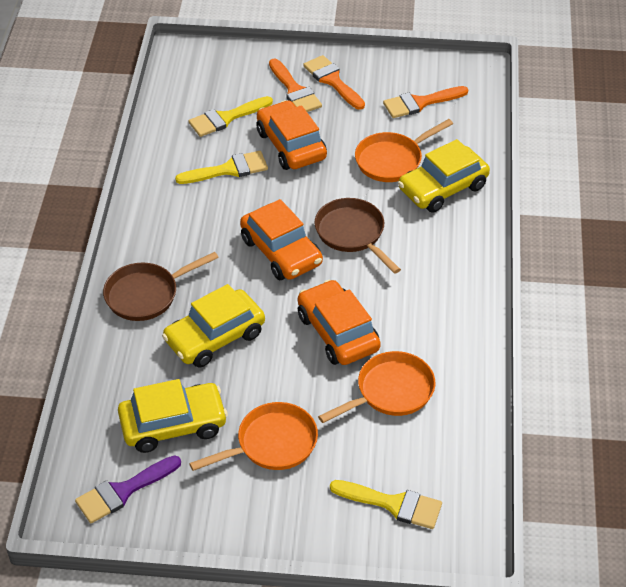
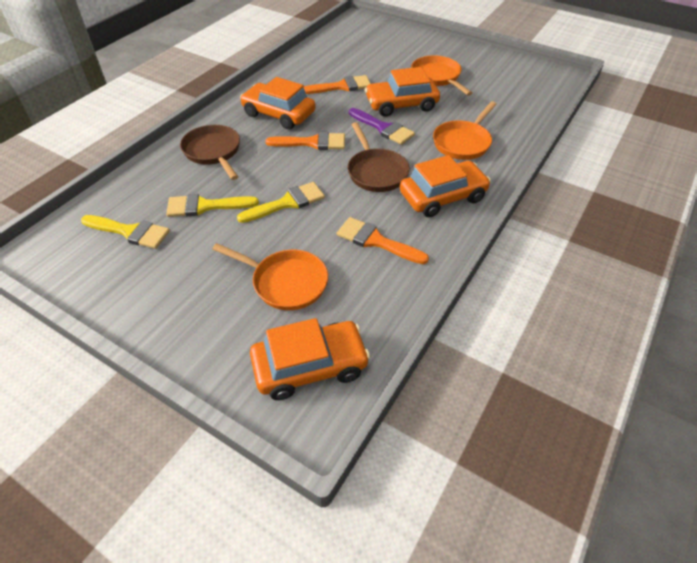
orange car: 3 -> 4
yellow car: 3 -> 0

